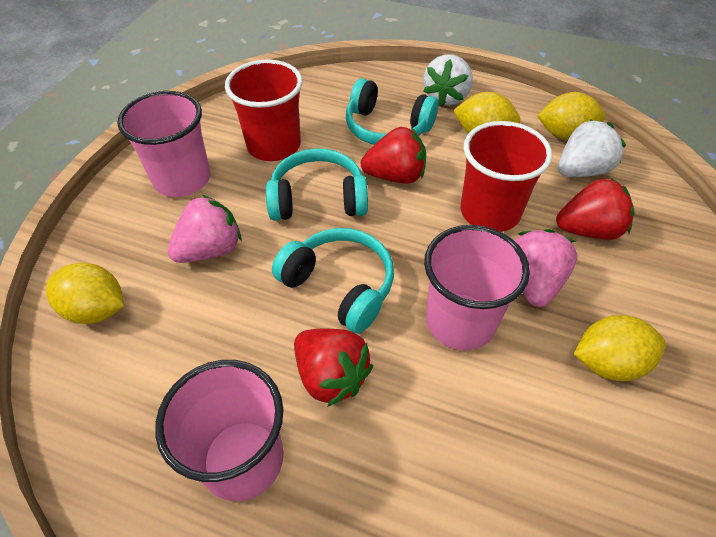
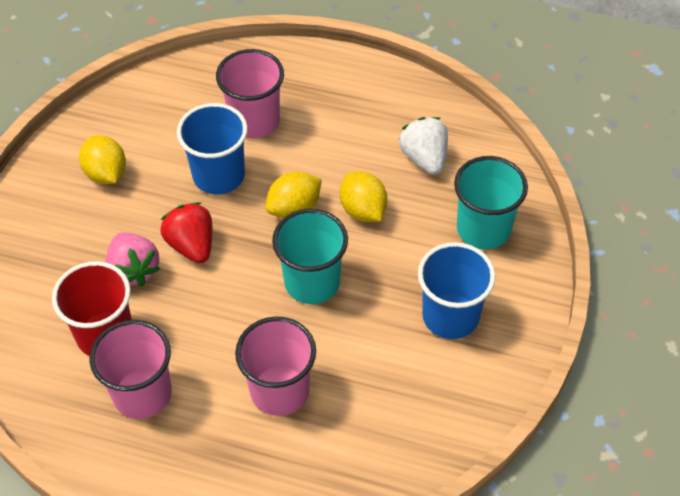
blue cup: 0 -> 2
pink strawberry: 2 -> 1
red cup: 2 -> 1
red strawberry: 3 -> 1
turquoise cup: 0 -> 2
turquoise headphones: 3 -> 0
white strawberry: 2 -> 1
yellow lemon: 4 -> 3

